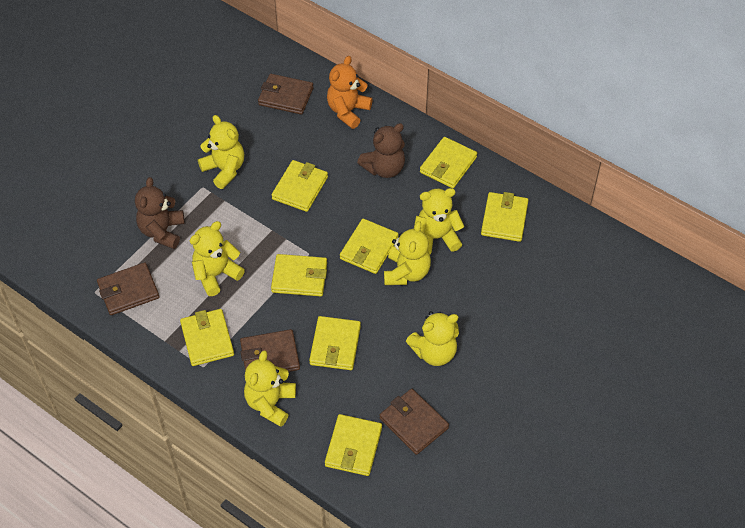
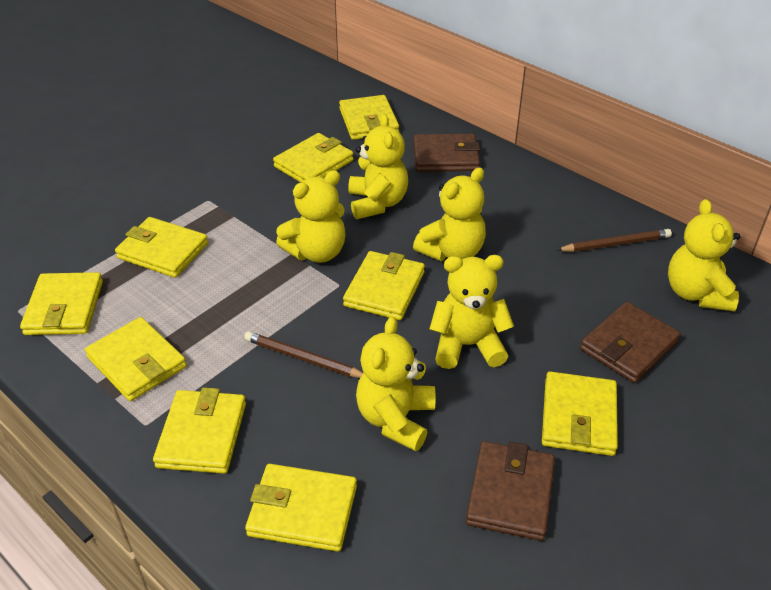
brown pencil: 0 -> 2
brown teddy bear: 2 -> 0
brown wallet: 4 -> 3
orange teddy bear: 1 -> 0
yellow wallet: 8 -> 9

